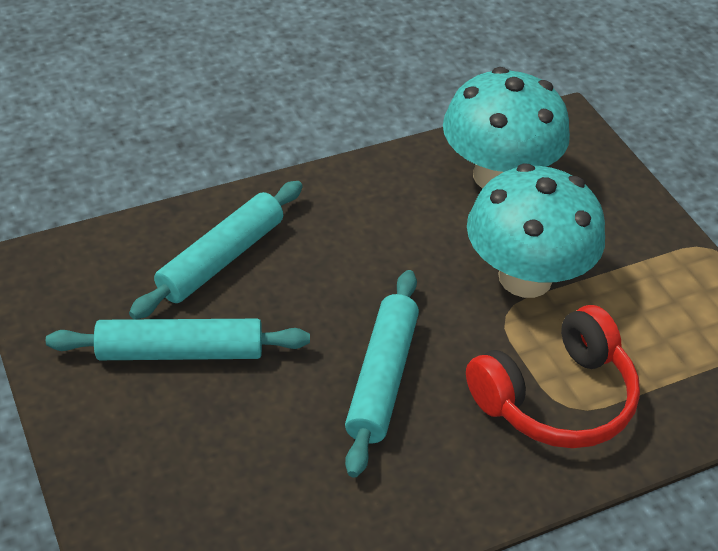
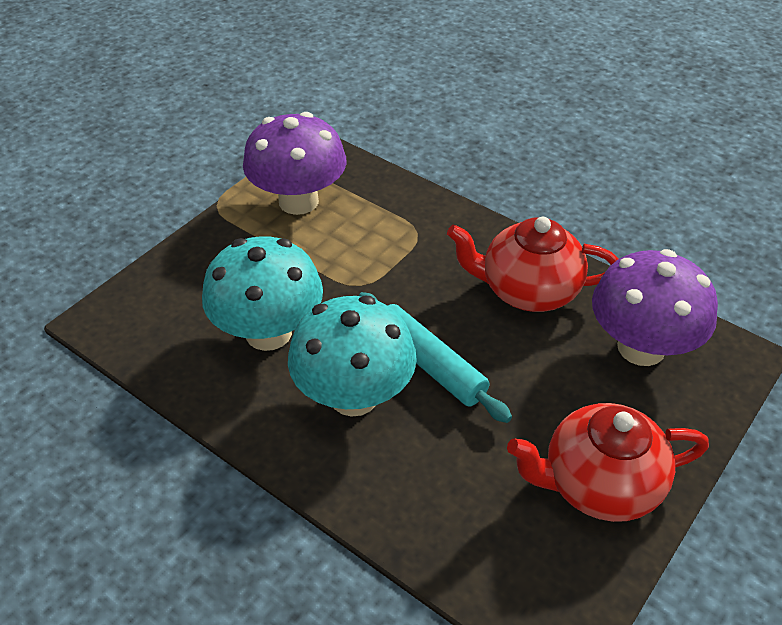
purple mushroom: 0 -> 2
red headphones: 1 -> 0
red teapot: 0 -> 2
turquoise rolling pin: 3 -> 1

